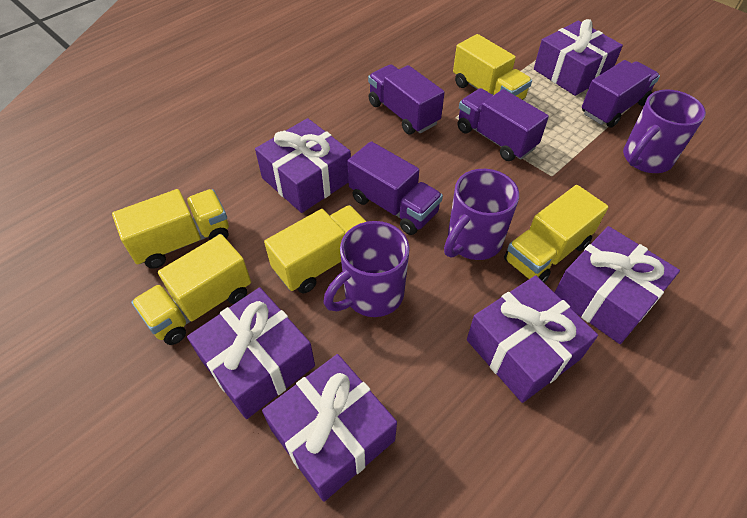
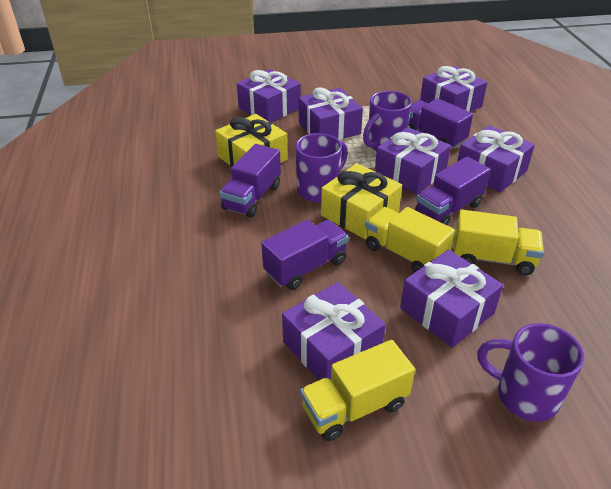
purple gift: 6 -> 7
yellow gift: 0 -> 2
yellow truck: 5 -> 3

